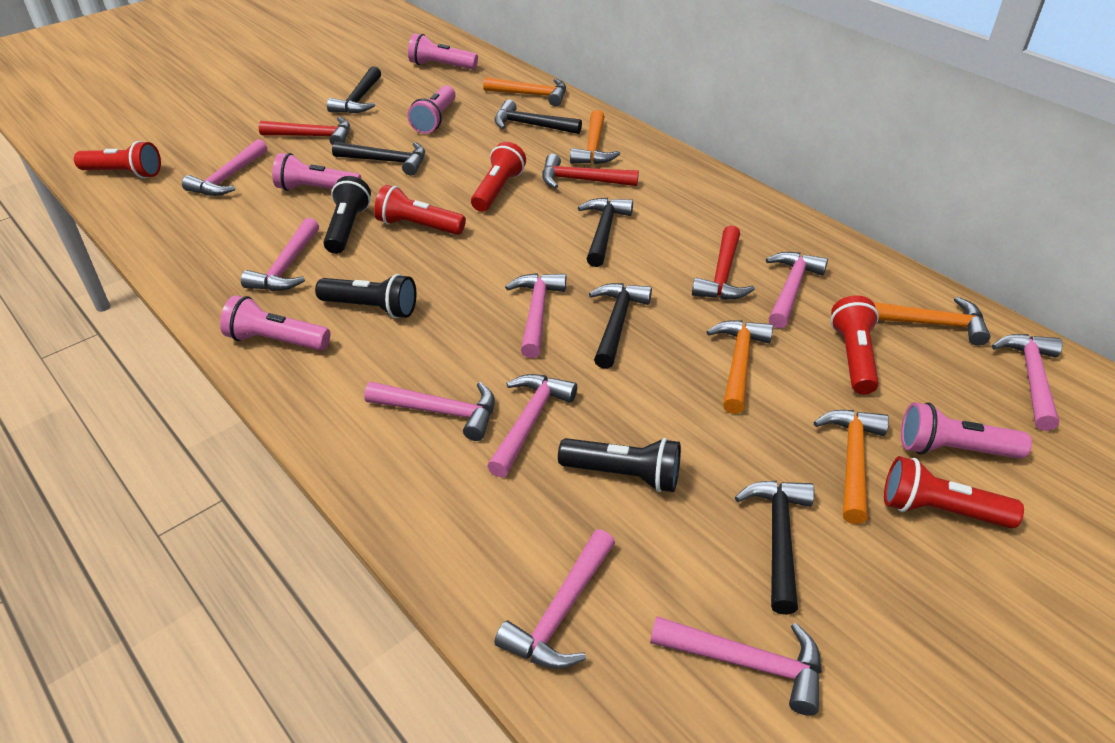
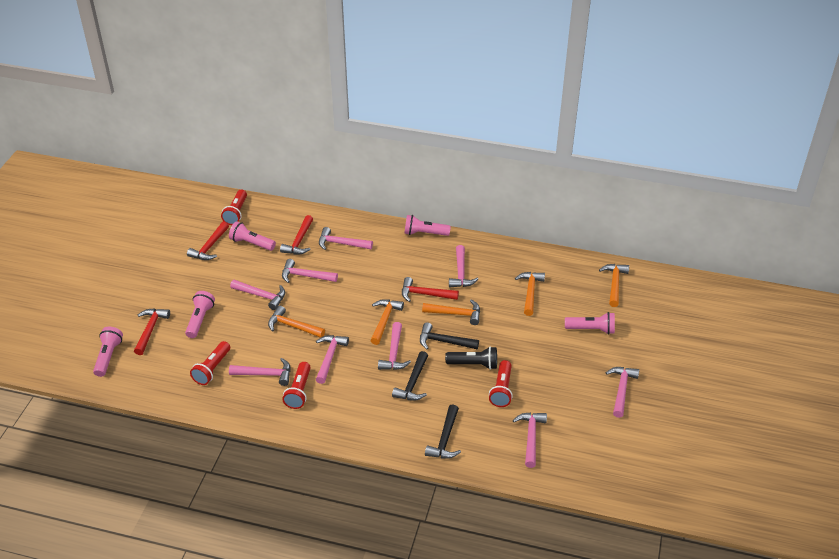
black flashlight: 3 -> 1
black hammer: 6 -> 3
red flashlight: 5 -> 4
red hammer: 3 -> 4

